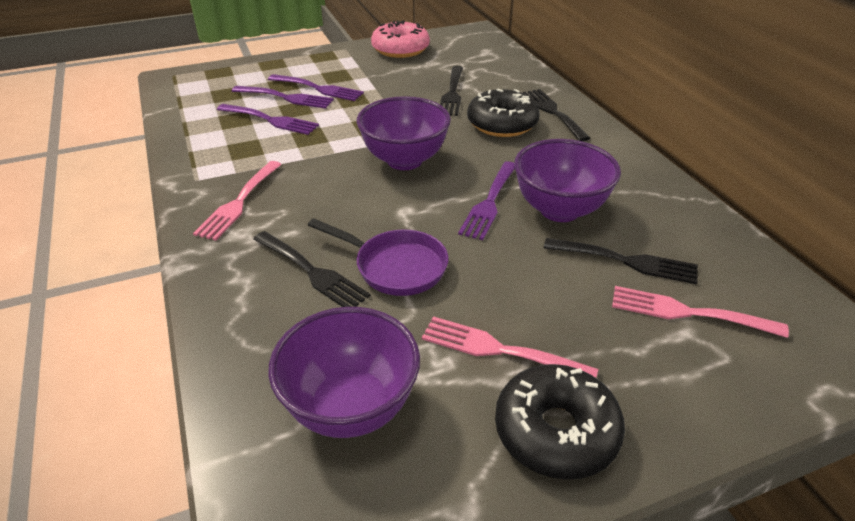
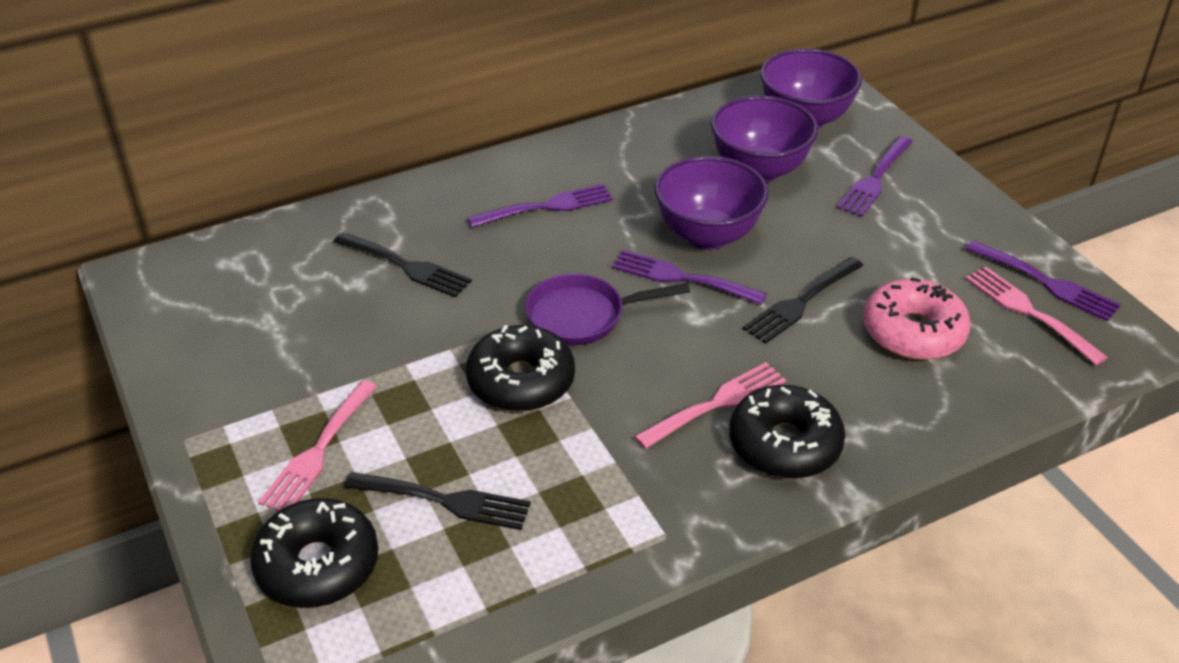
black donut: 2 -> 3
black fork: 4 -> 3

